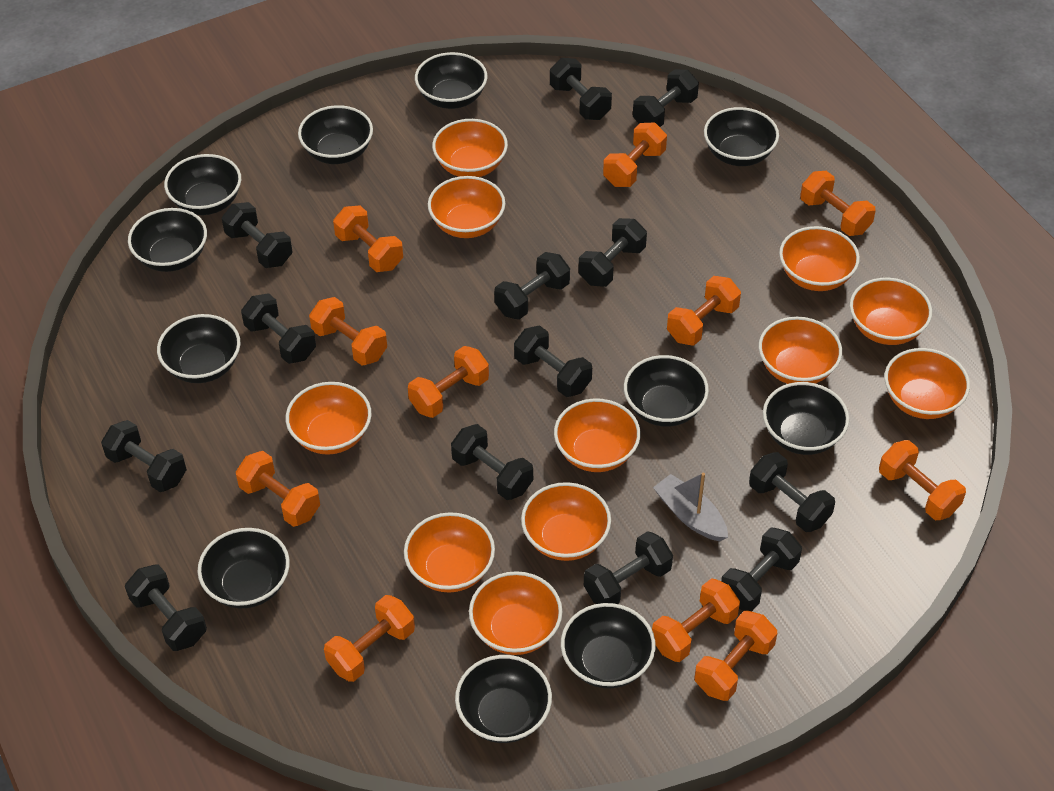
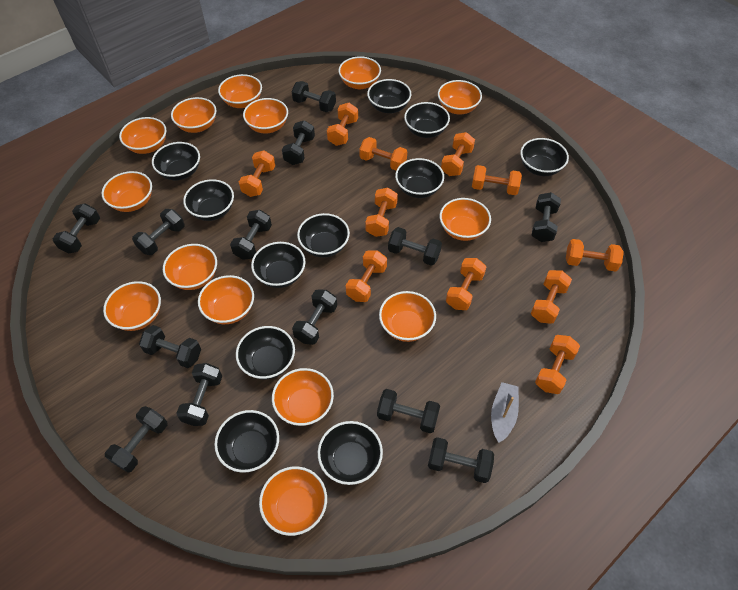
orange bowl: 11 -> 14

